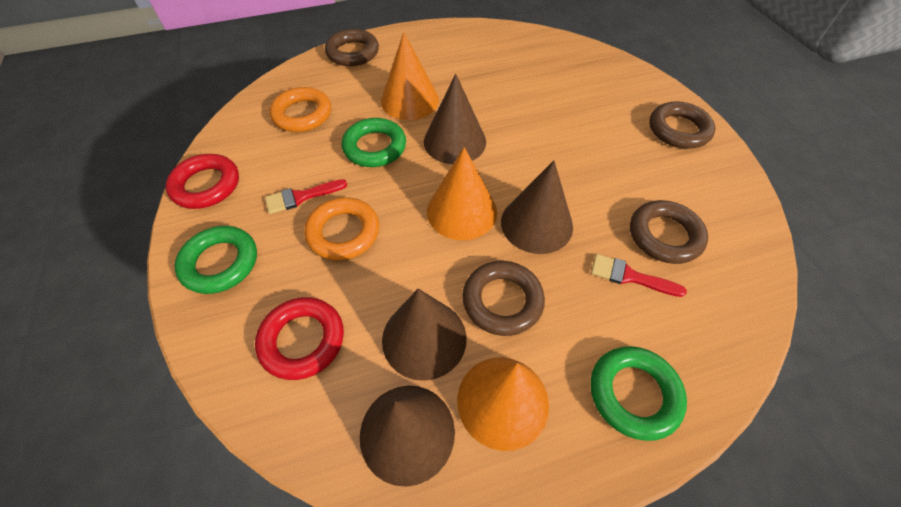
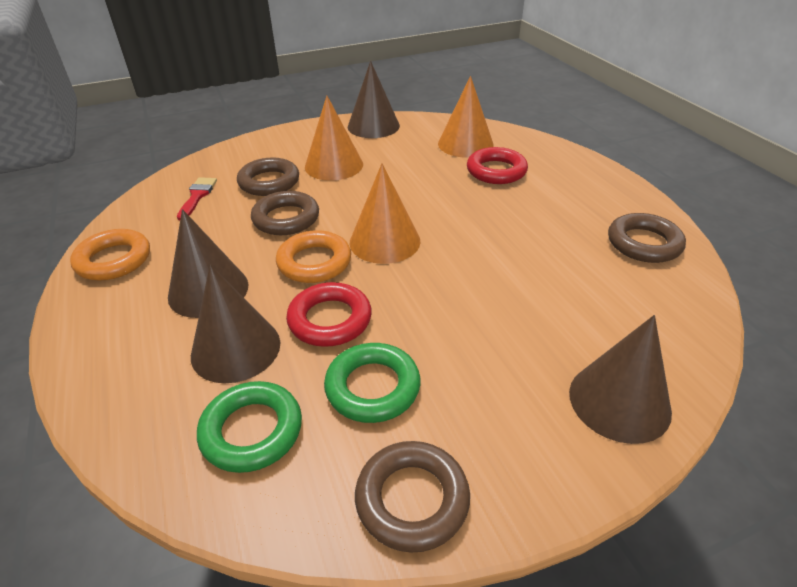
green ring: 3 -> 2
red brush: 2 -> 1

